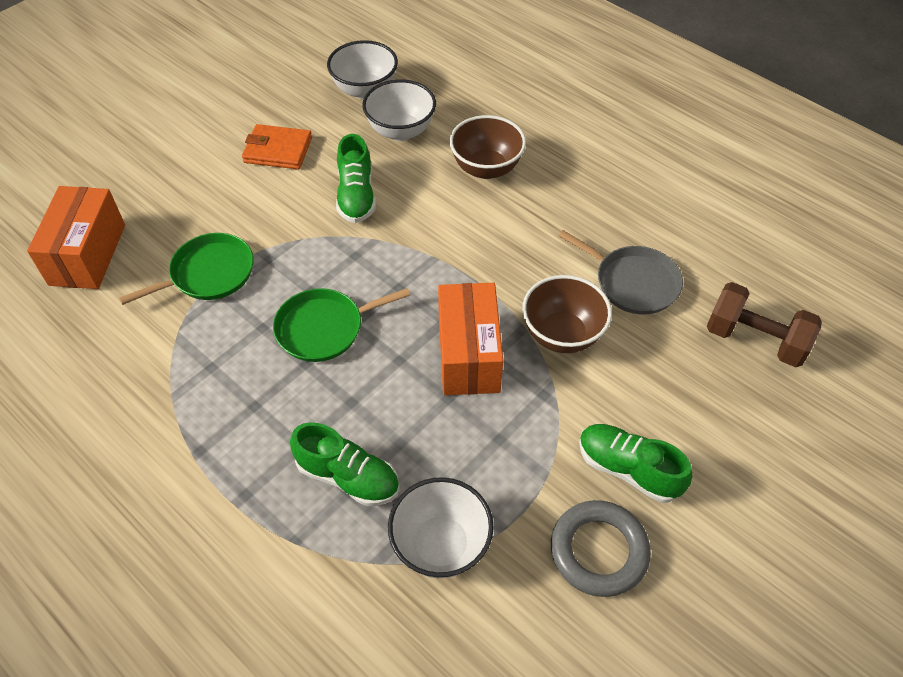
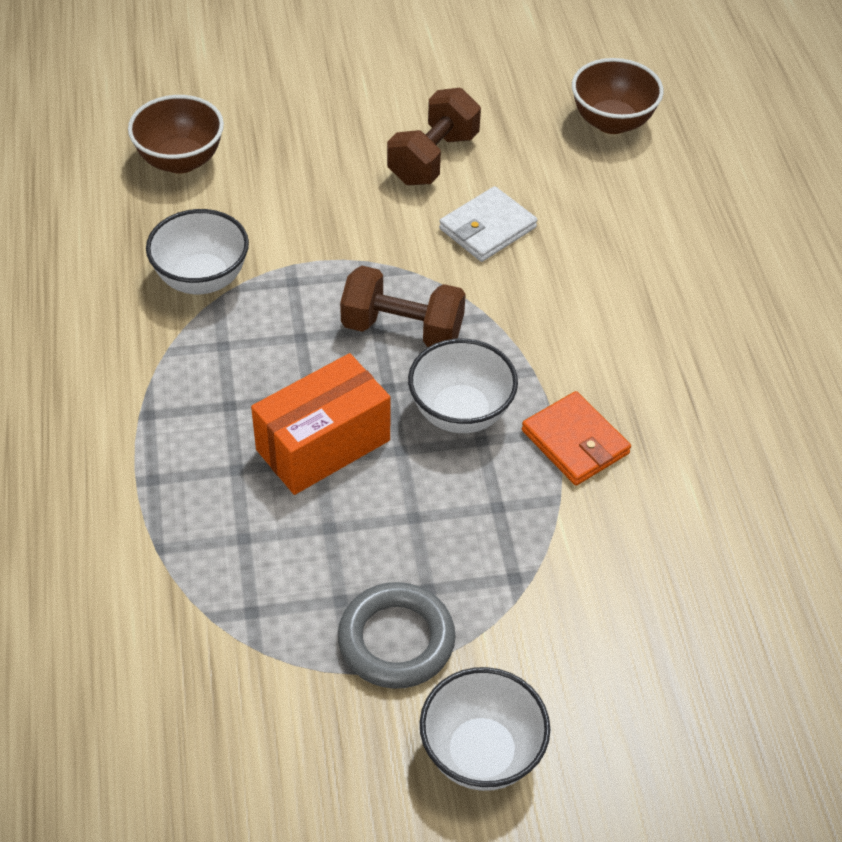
brown dumbbell: 1 -> 2
green pan: 2 -> 0
green shoe: 3 -> 0
grey pan: 1 -> 0
orange box: 2 -> 1
white wallet: 0 -> 1

